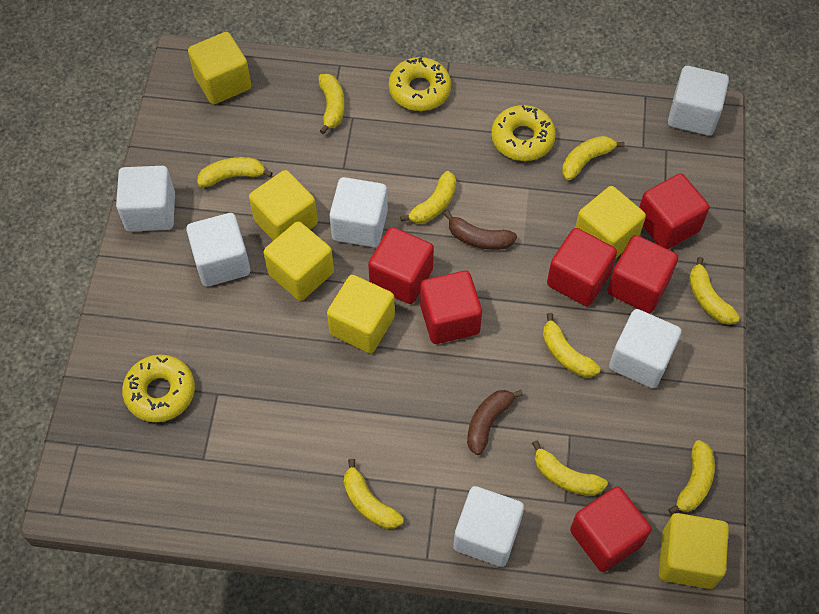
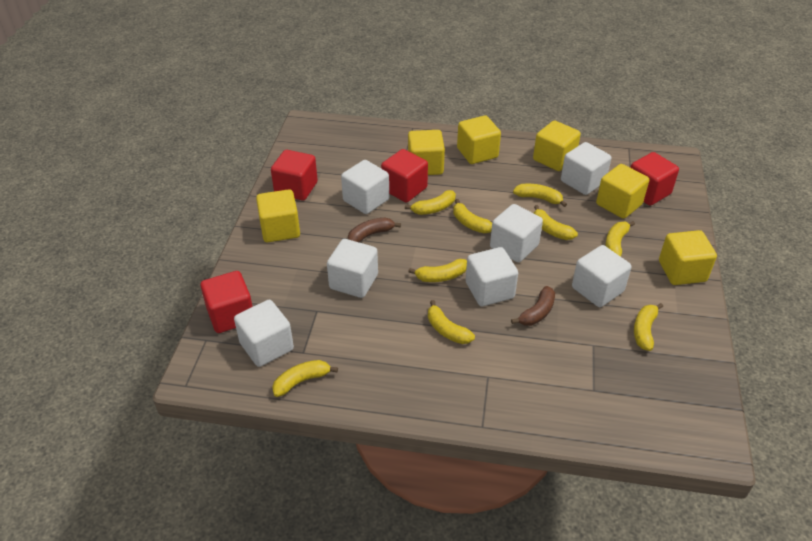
red cube: 6 -> 4
white cube: 6 -> 7
yellow donut: 3 -> 0

